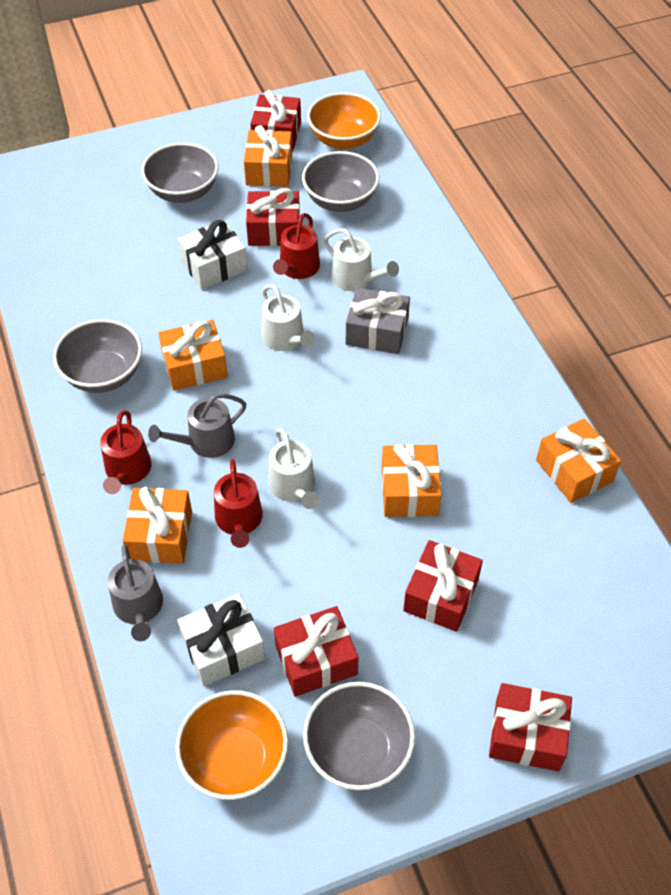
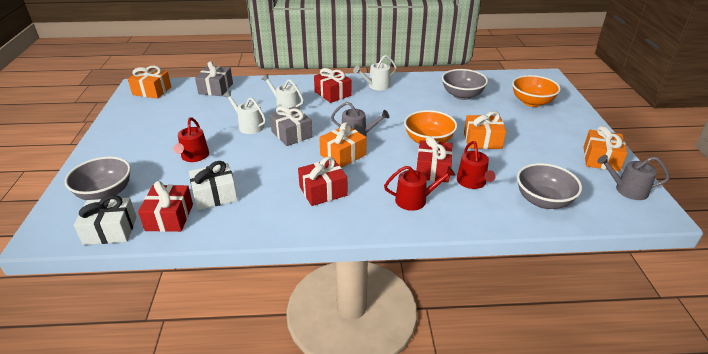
grey bowl: 4 -> 3
grey gift: 1 -> 2
orange gift: 5 -> 4
red gift: 5 -> 4

